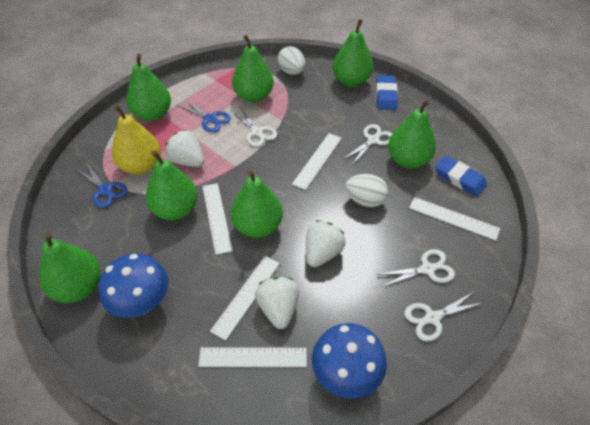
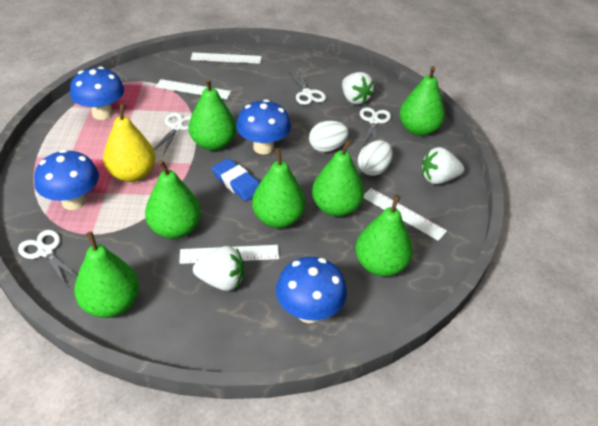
blue eraser: 2 -> 1
blue mushroom: 2 -> 4
blue scissors: 2 -> 0
white ruler: 5 -> 4

